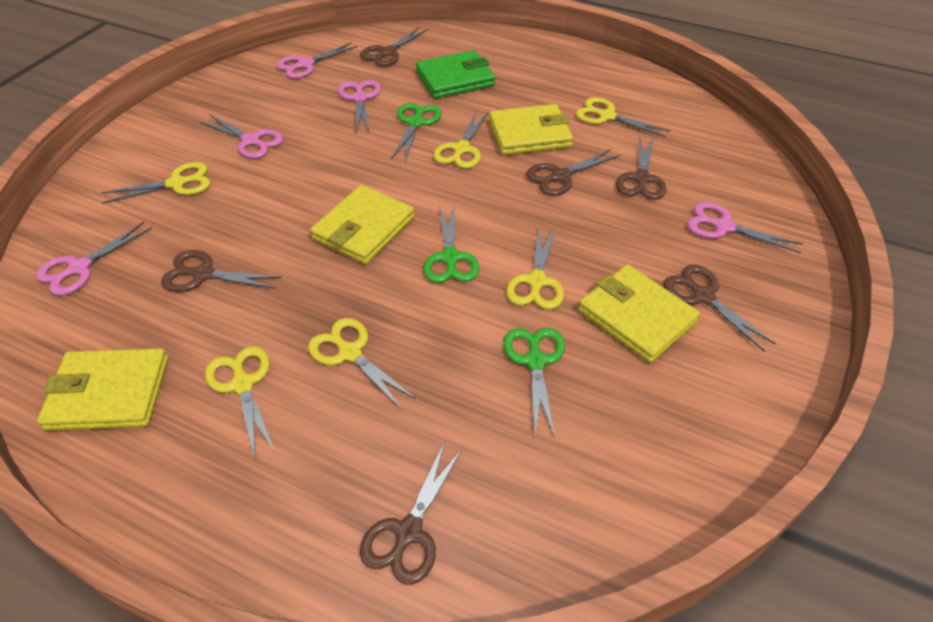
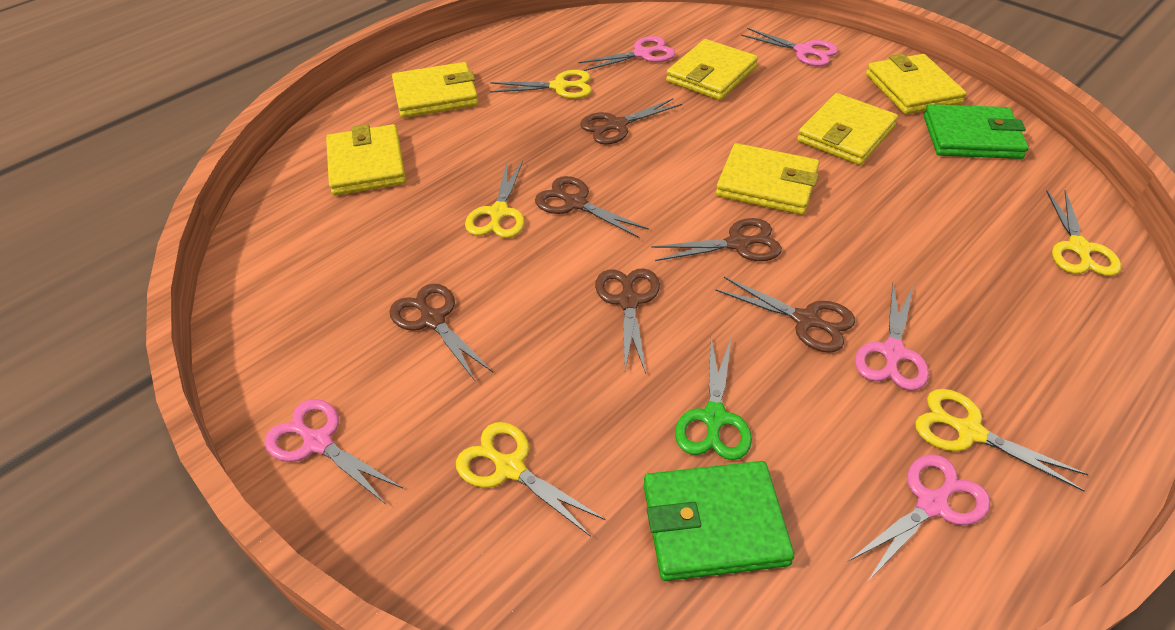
green scissors: 3 -> 1
green wallet: 1 -> 2
yellow scissors: 6 -> 5
yellow wallet: 4 -> 6

